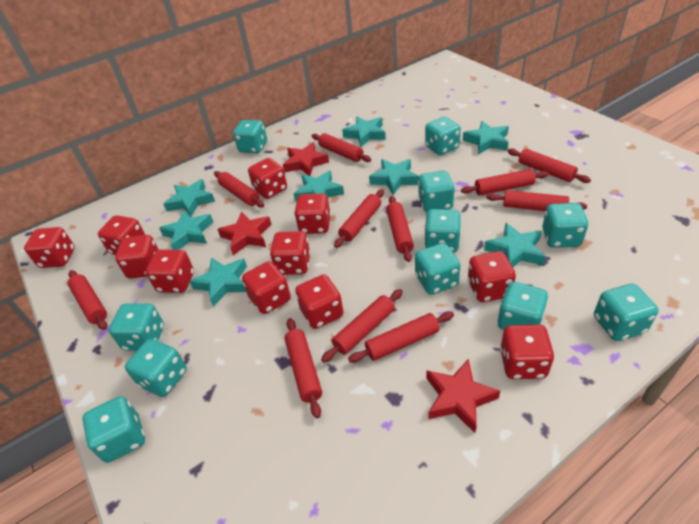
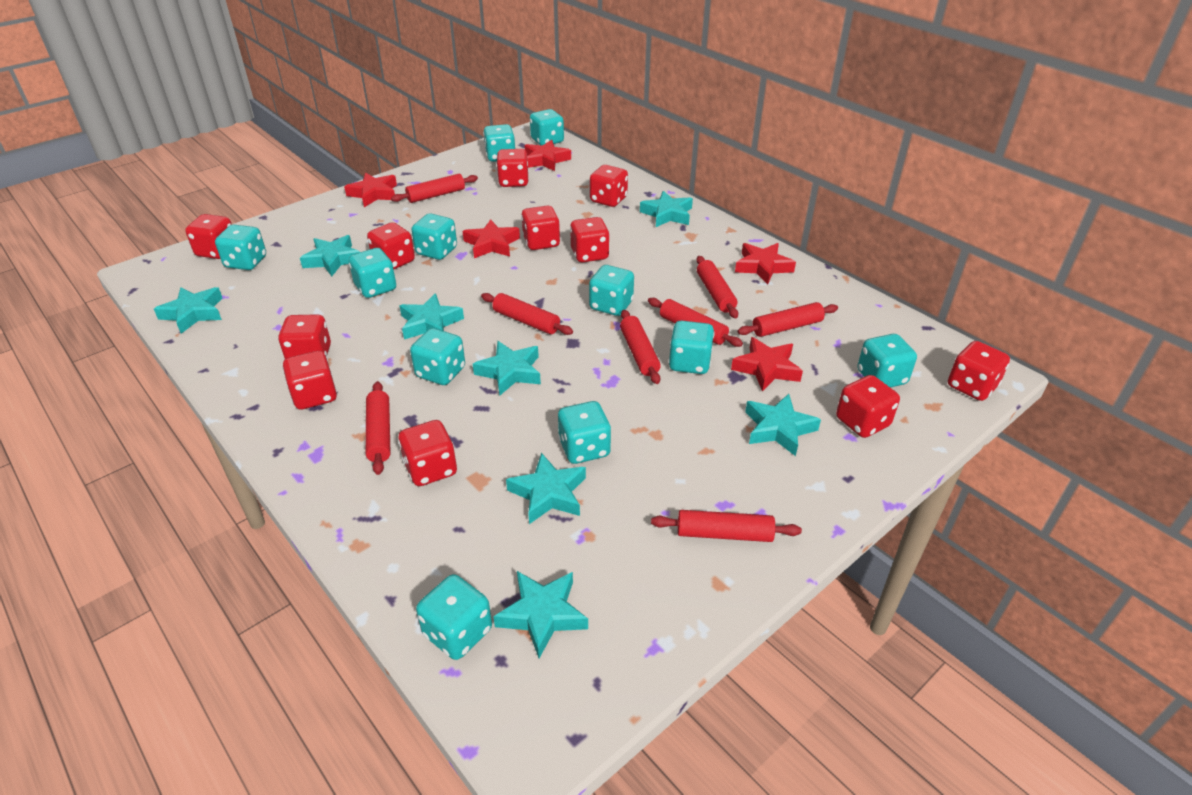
red rolling pin: 11 -> 8
red star: 3 -> 5

